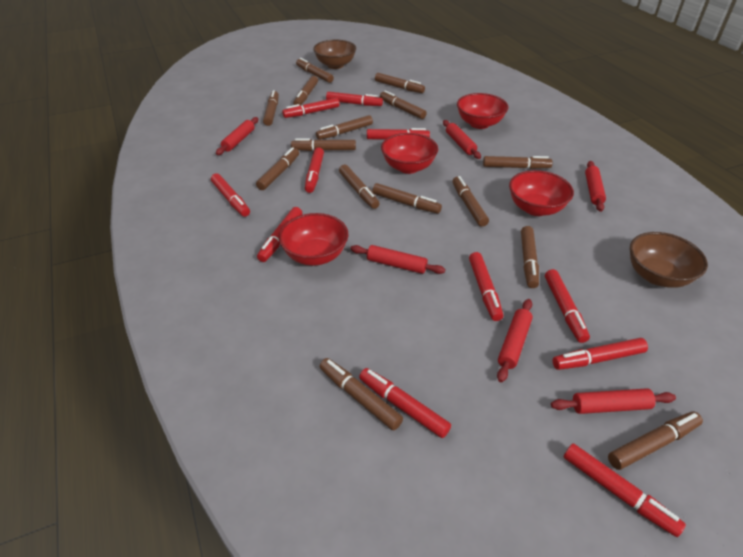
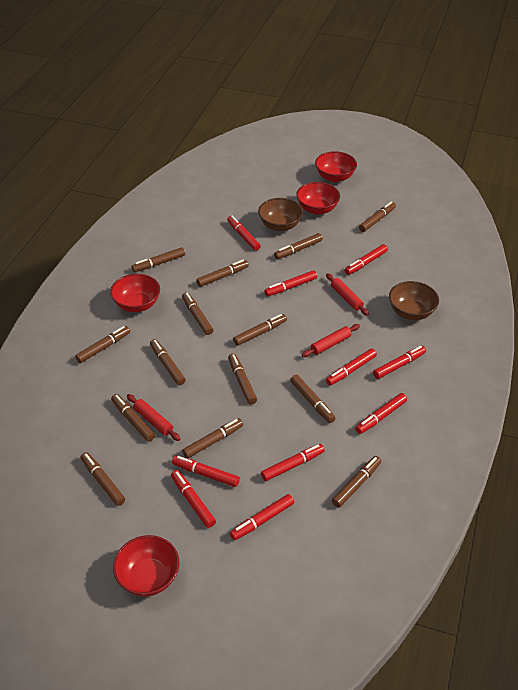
brown marker: 15 -> 14
red marker: 11 -> 10
red rolling pin: 6 -> 3

